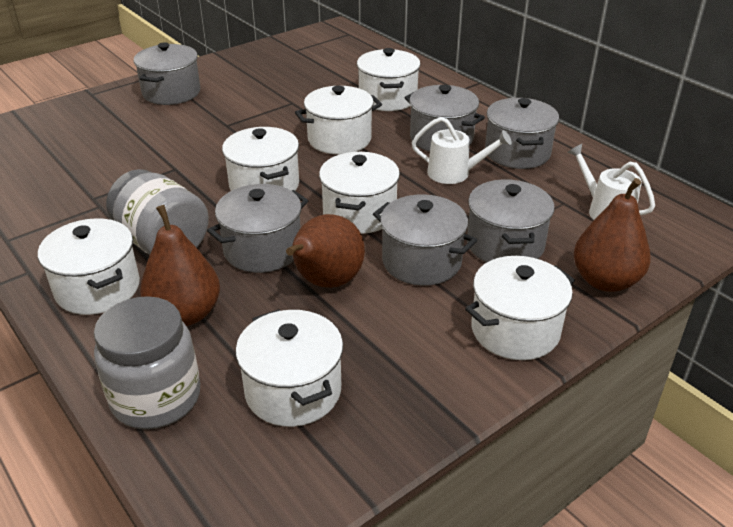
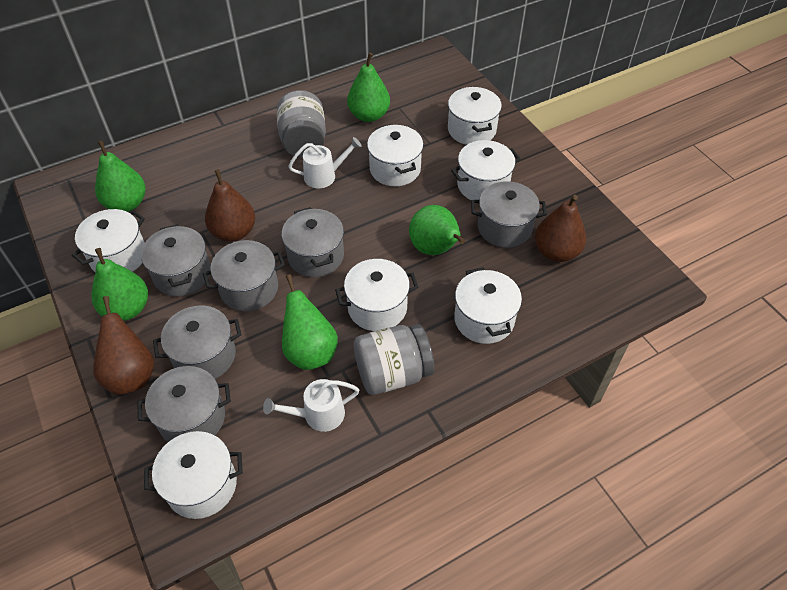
green pear: 0 -> 5

